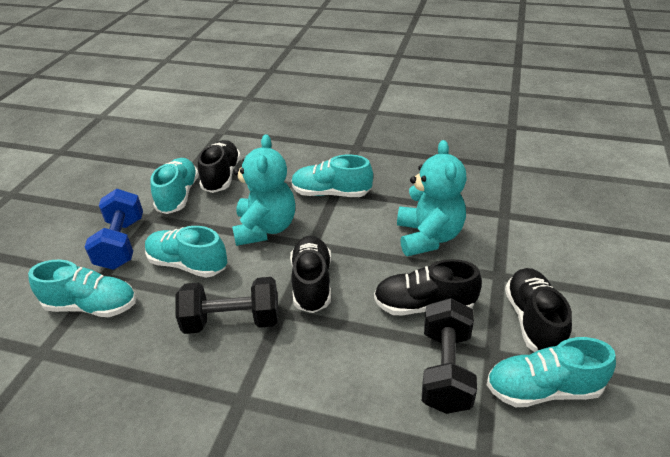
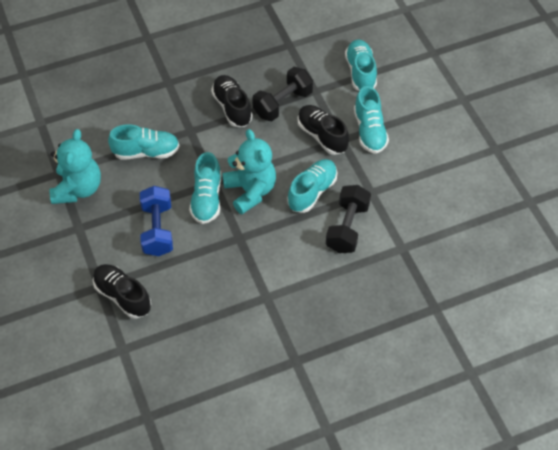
black shoe: 4 -> 3

